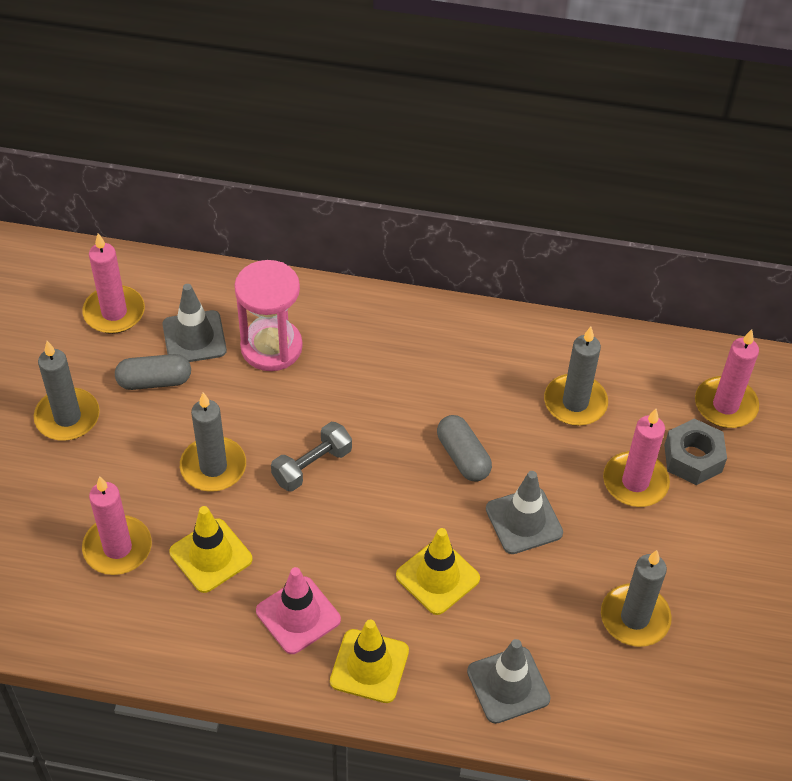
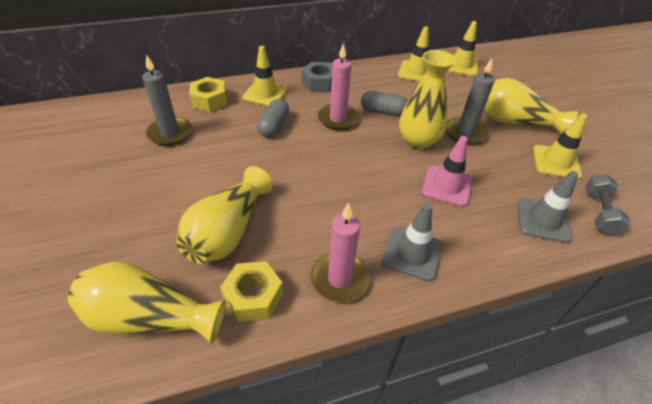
grey candle: 4 -> 2
grey traffic cone: 3 -> 2
pink candle: 4 -> 2
pink hourglass: 1 -> 0
yellow nut: 0 -> 2
yellow traffic cone: 3 -> 4
yellow vase: 0 -> 4

